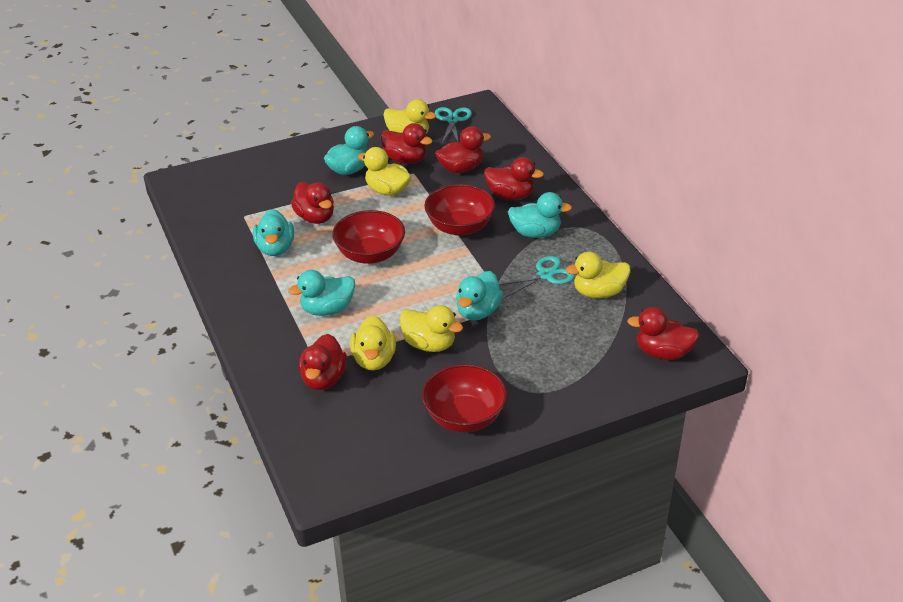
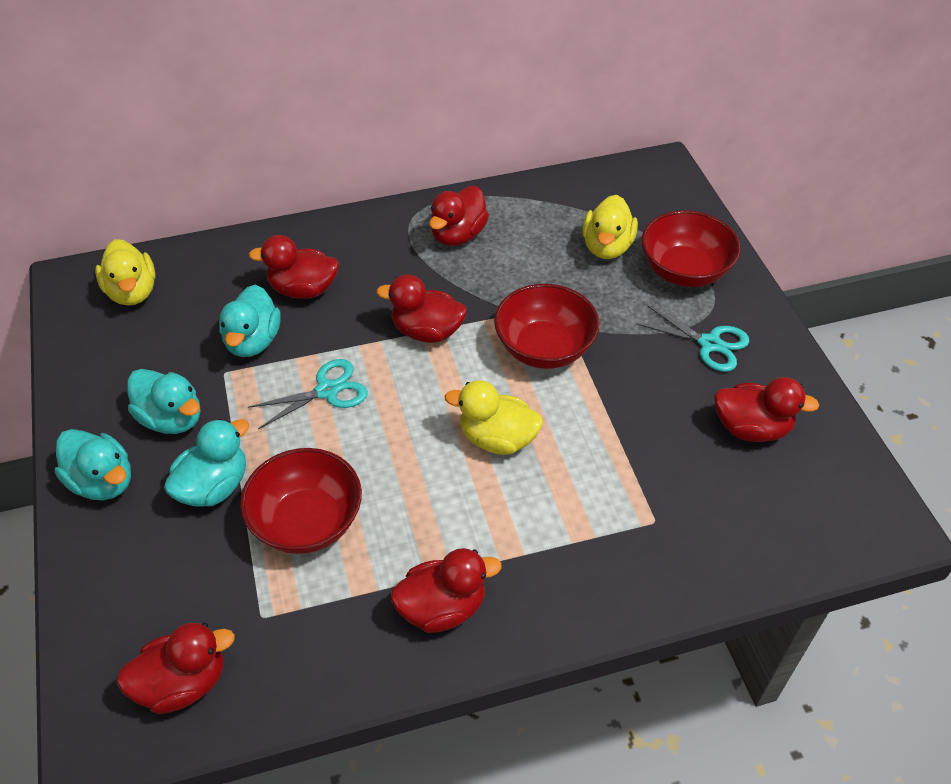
turquoise duck: 5 -> 4
yellow duck: 5 -> 3

